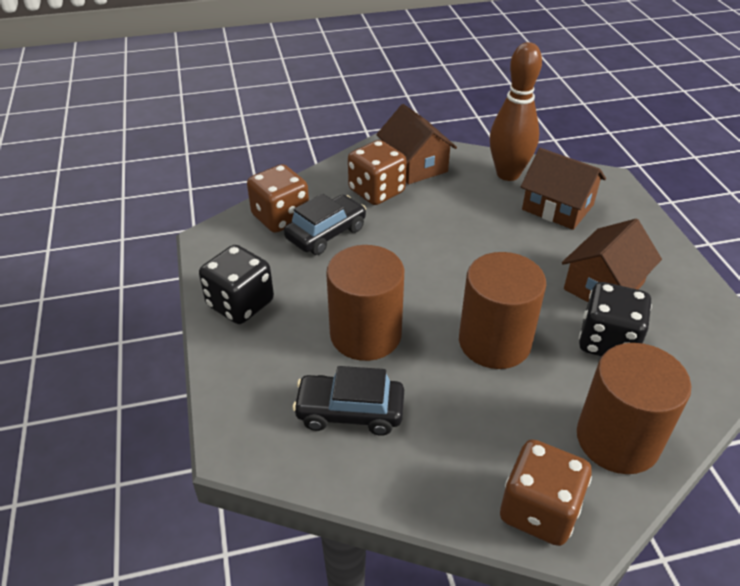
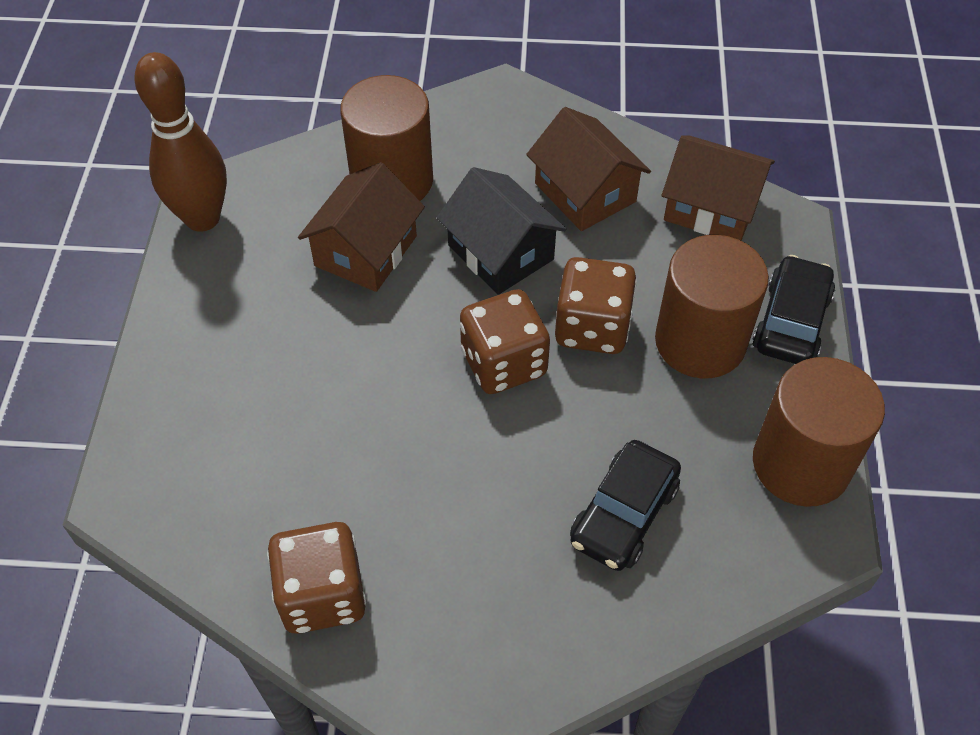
black dice: 2 -> 0
black house: 0 -> 1

